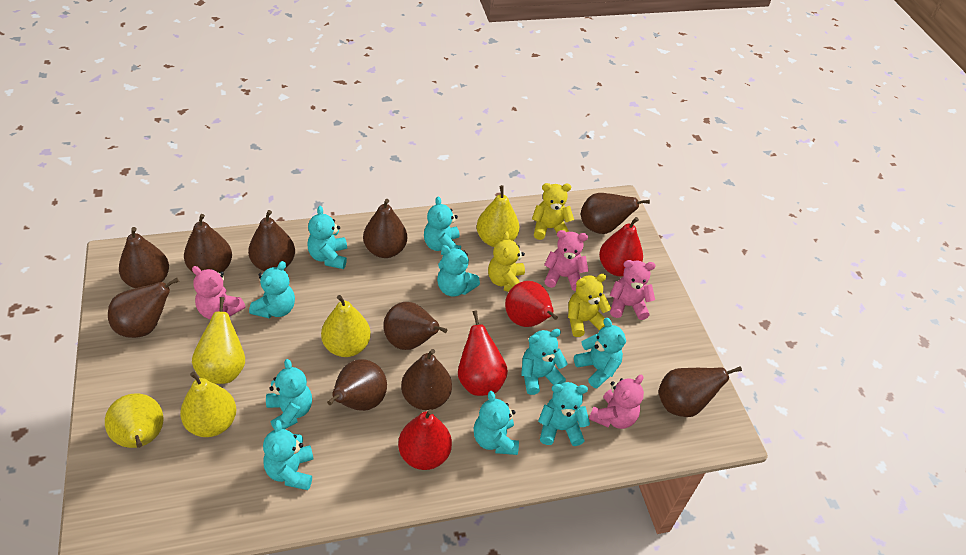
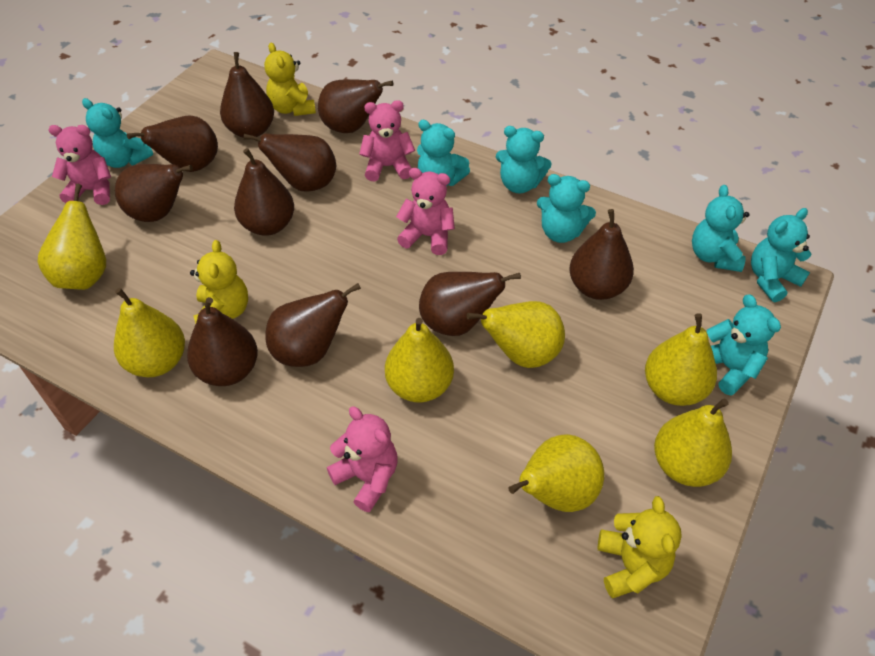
red pear: 4 -> 0
turquoise teddy bear: 10 -> 7
yellow pear: 5 -> 7

